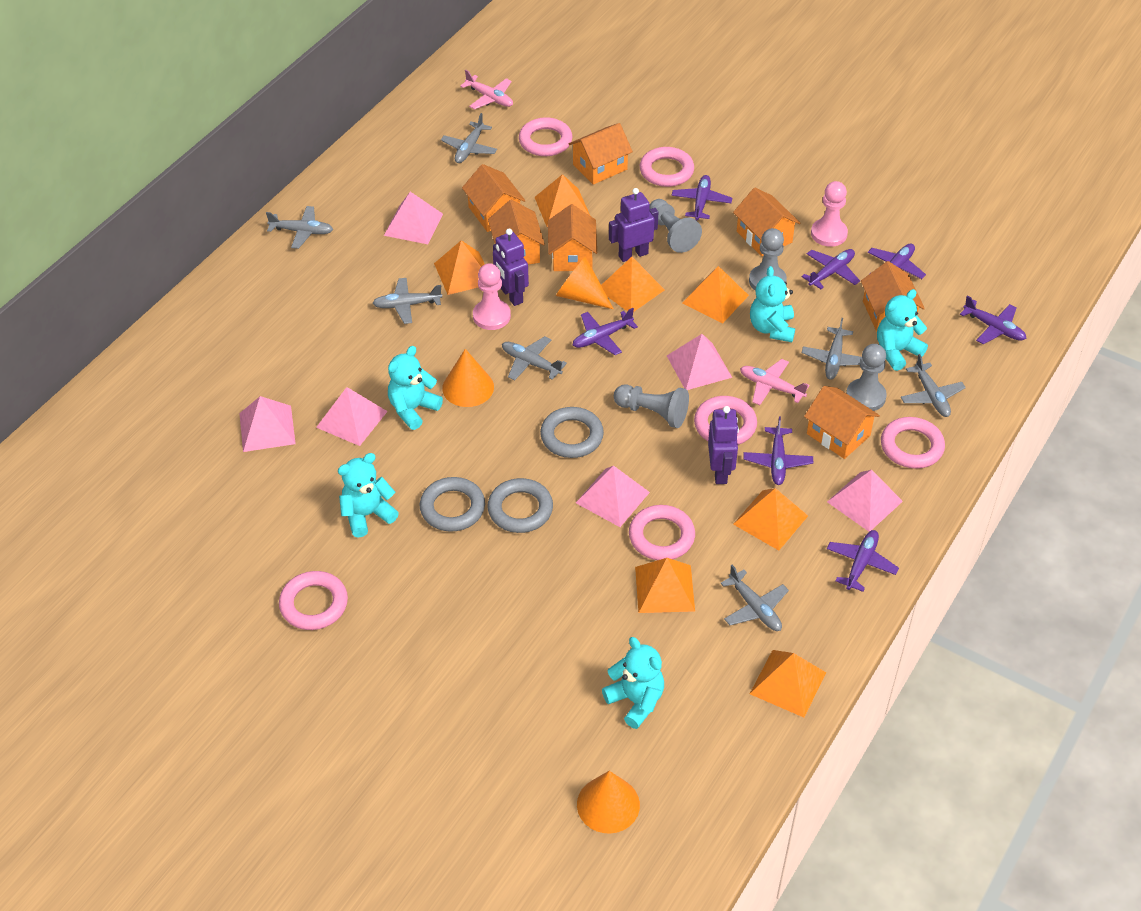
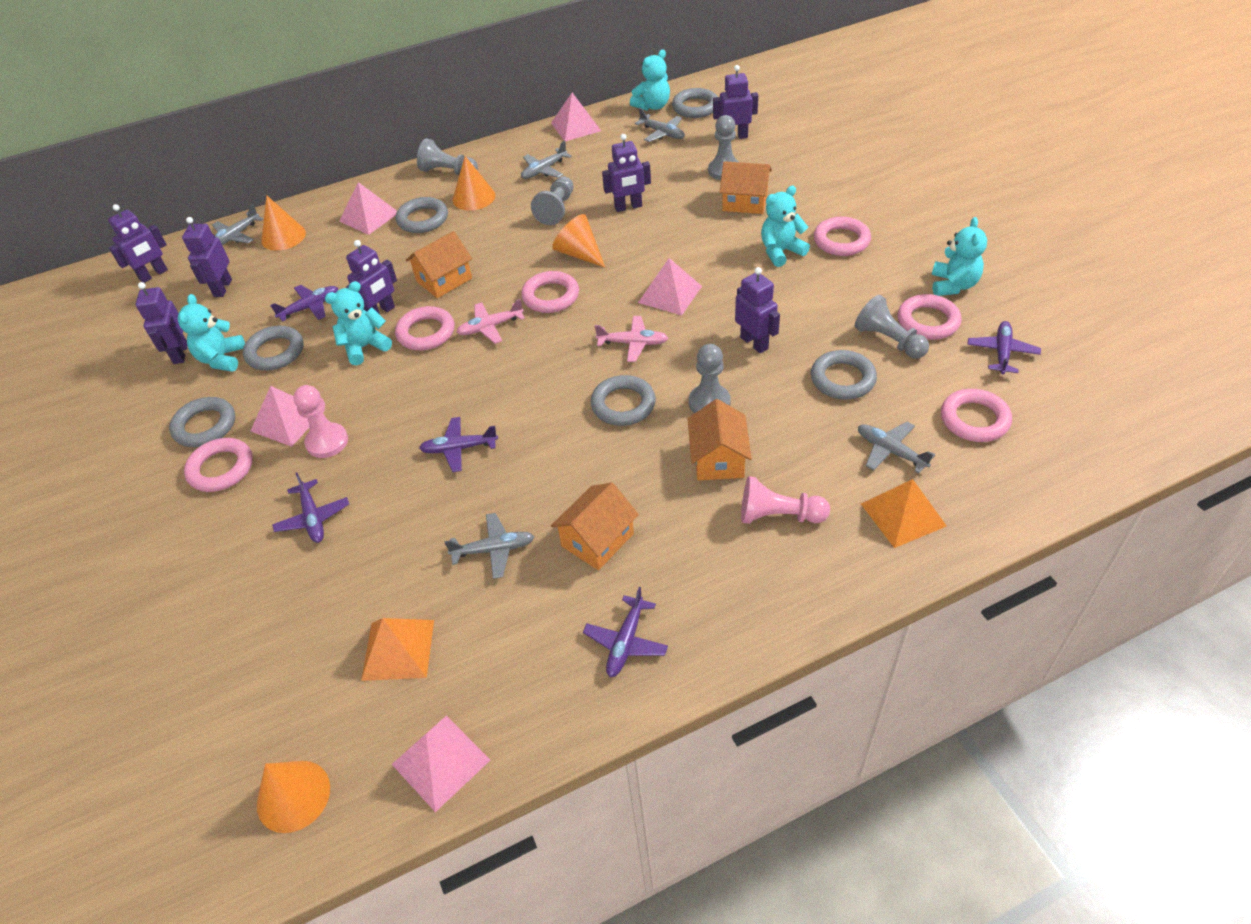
grey pawn: 4 -> 5
grey plane: 7 -> 5
grey ring: 3 -> 6
orange cone: 3 -> 4
orange house: 7 -> 4
orange pyramid: 7 -> 2
pink pyramid: 6 -> 5
purple plane: 7 -> 5
purple robot: 3 -> 7

